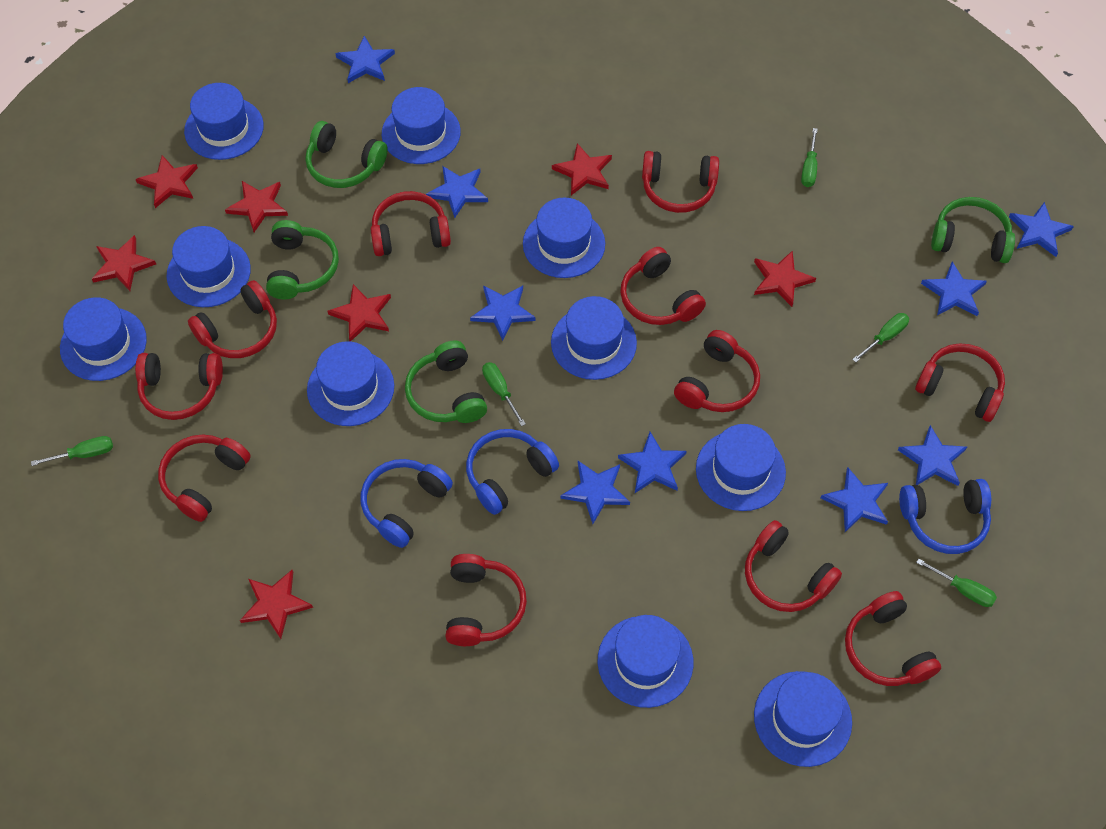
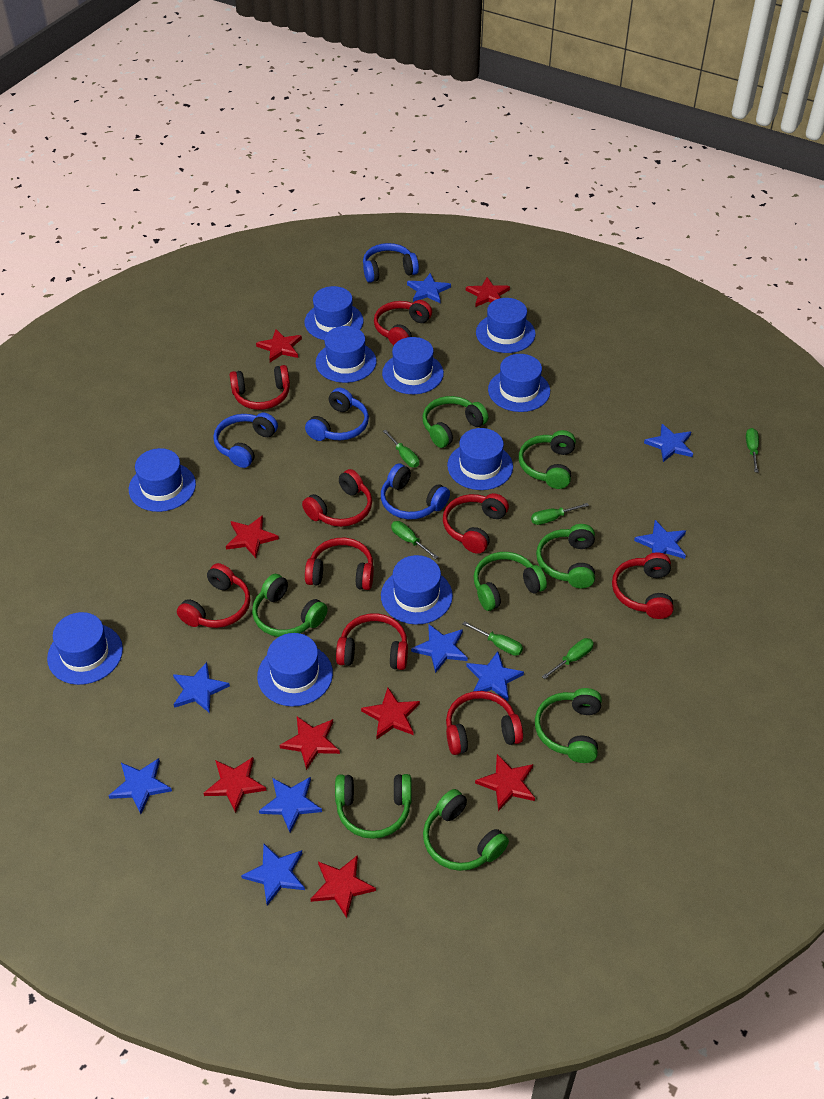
blue headphones: 3 -> 4
green headphones: 4 -> 8
green screwdriver: 5 -> 6
red headphones: 11 -> 9
red star: 7 -> 8

